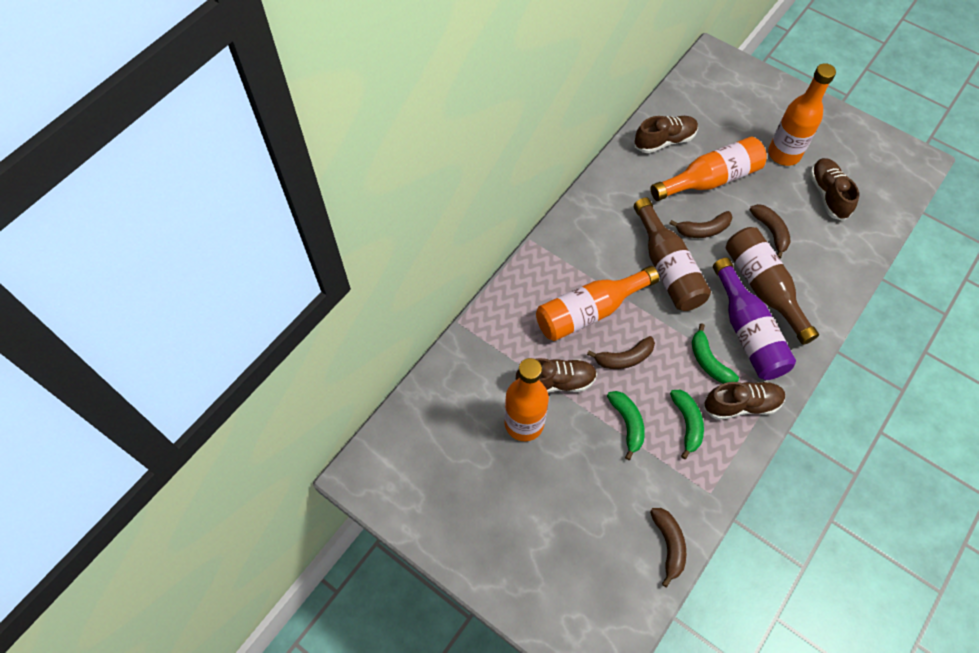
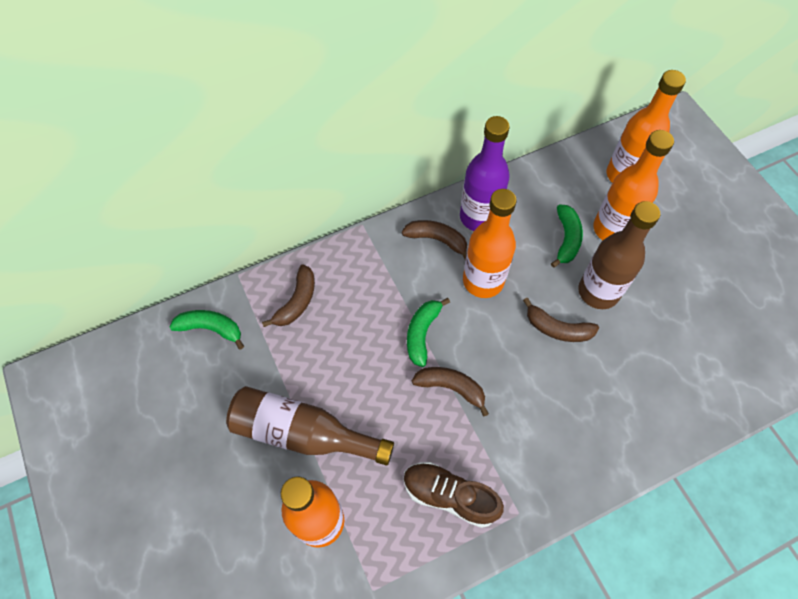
brown shoe: 4 -> 1

